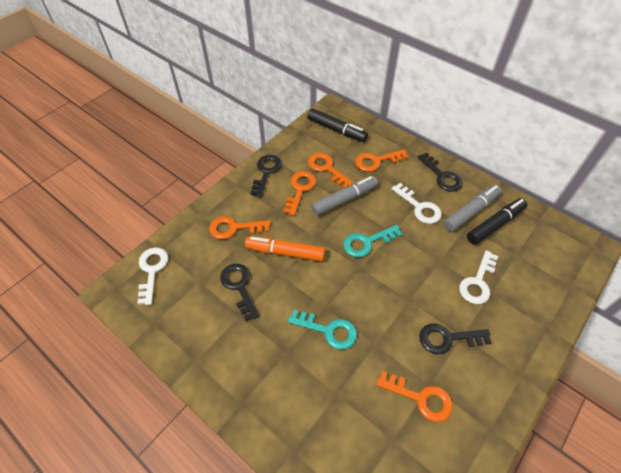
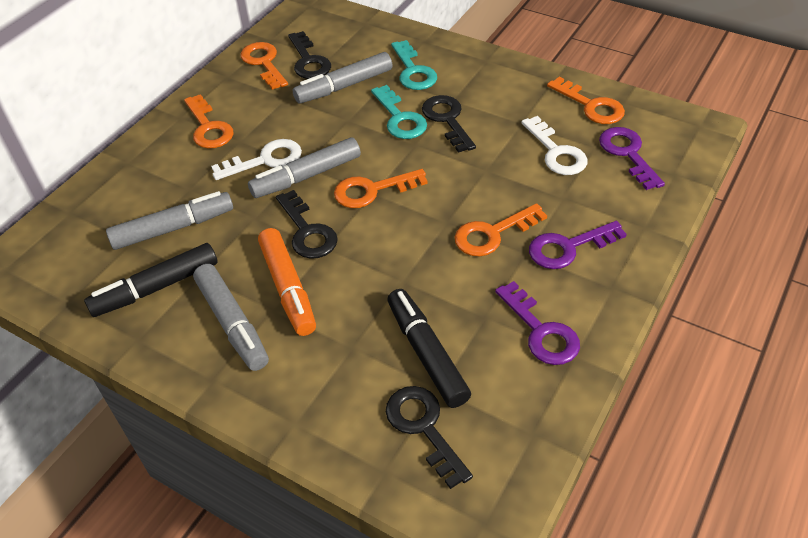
grey marker: 2 -> 4
purple key: 0 -> 3
white key: 3 -> 2

